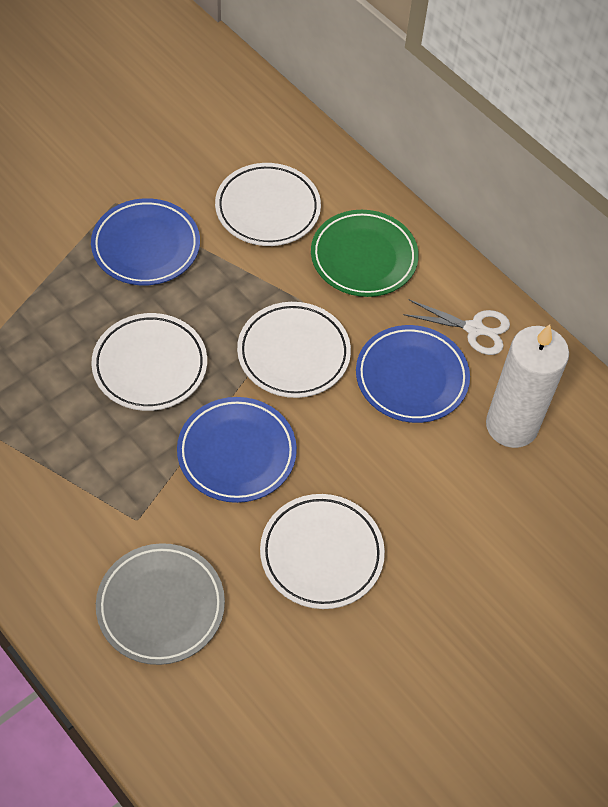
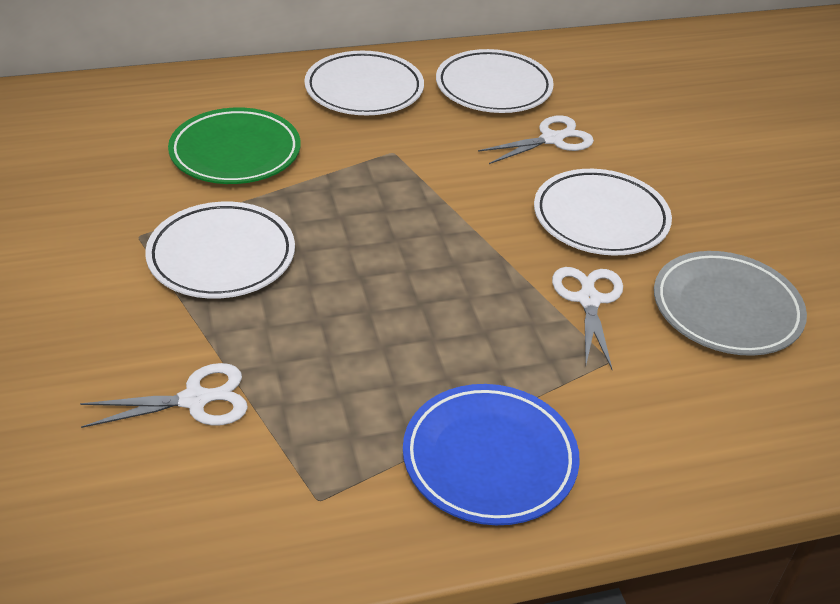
blue plate: 3 -> 1
white candle: 1 -> 0
white scissors: 1 -> 3

